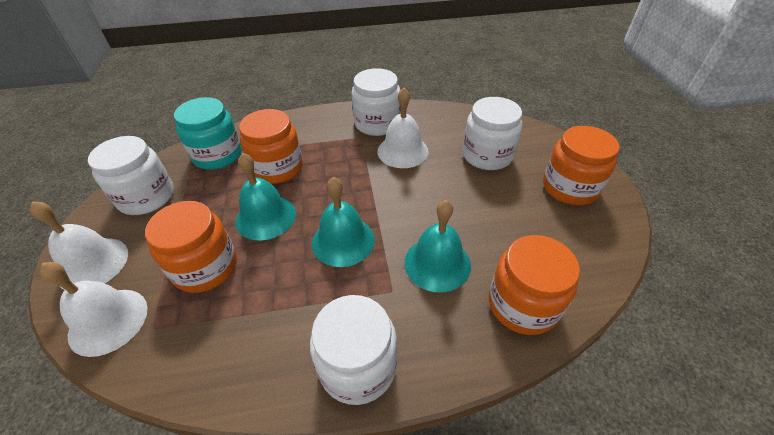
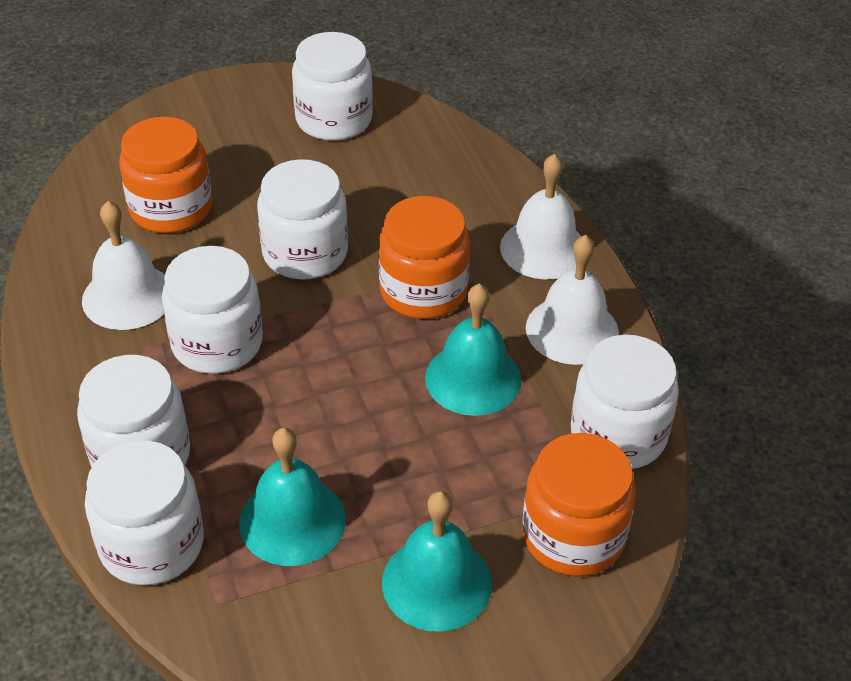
orange jar: 4 -> 3
turquoise jar: 1 -> 0
white jar: 4 -> 6

